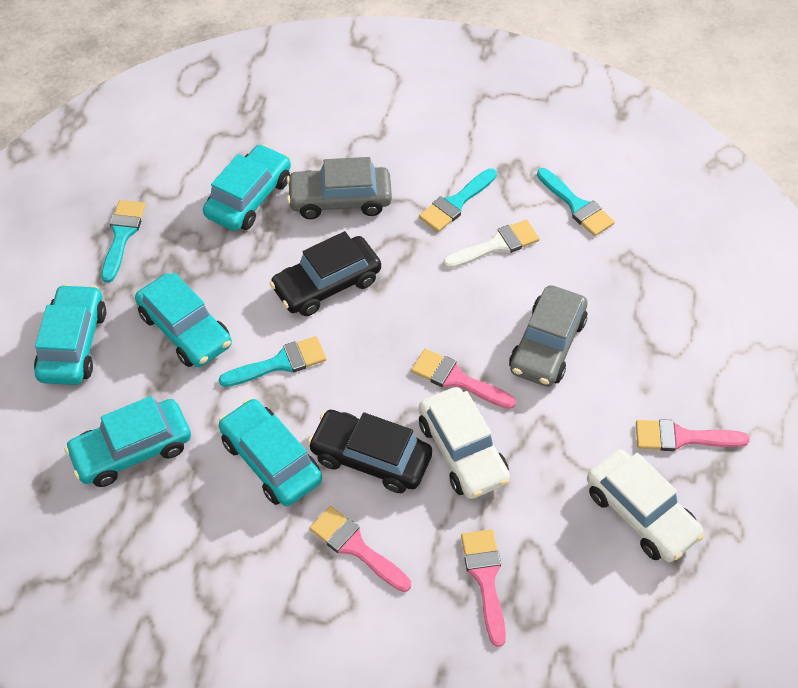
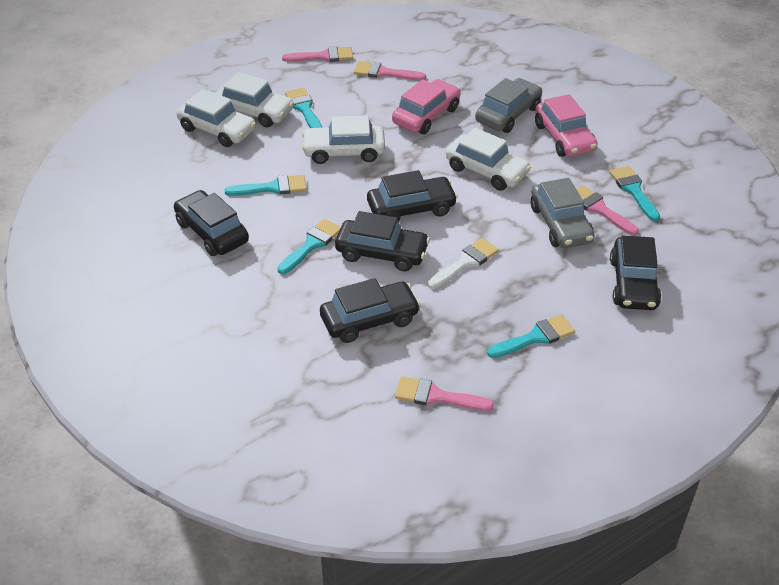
black car: 2 -> 5
pink car: 0 -> 2
turquoise brush: 4 -> 5
turquoise car: 5 -> 0
white car: 2 -> 4

